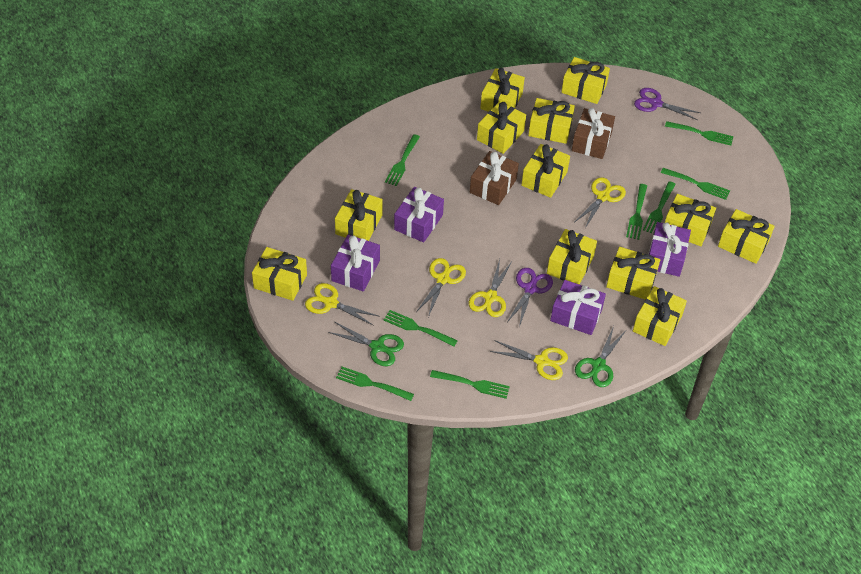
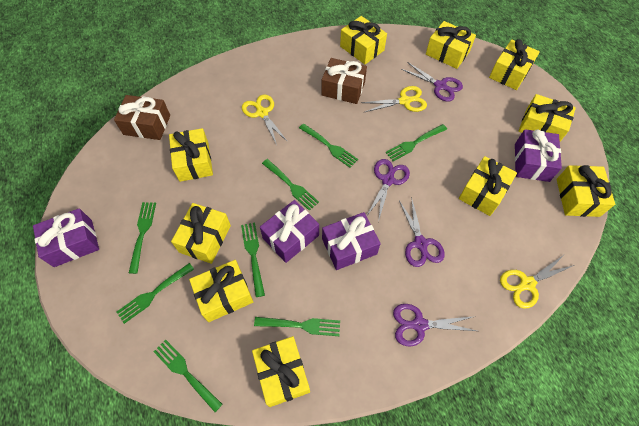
green scissors: 2 -> 0
purple scissors: 2 -> 4
yellow gift: 12 -> 10
yellow scissors: 5 -> 3

